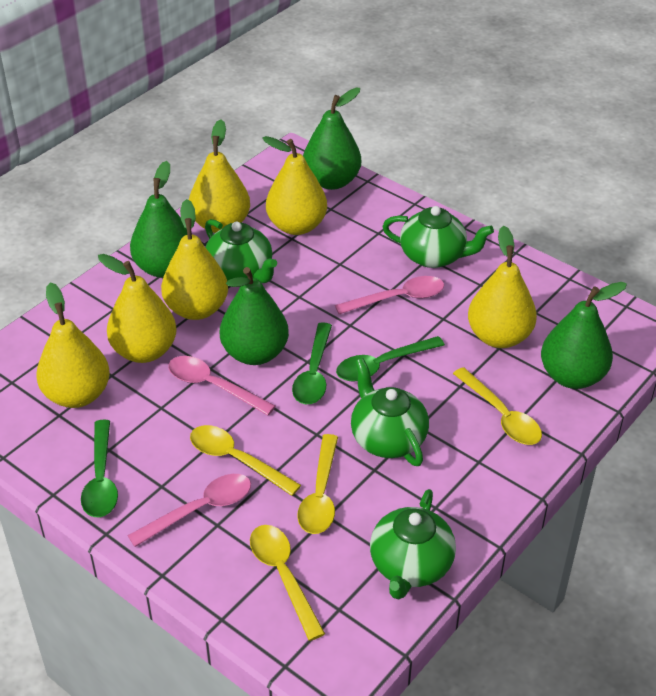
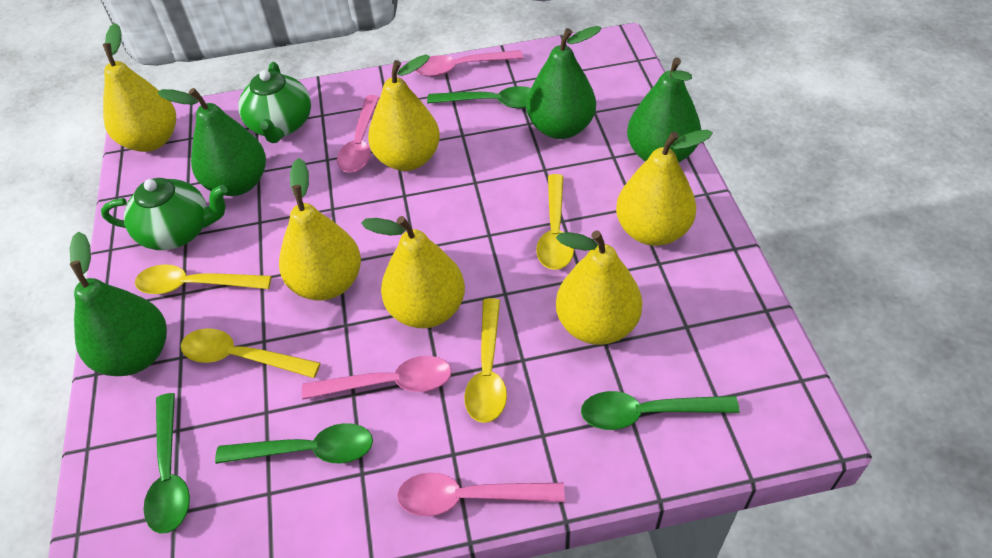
green spoon: 3 -> 4
green teapot: 4 -> 2
pink spoon: 3 -> 4

